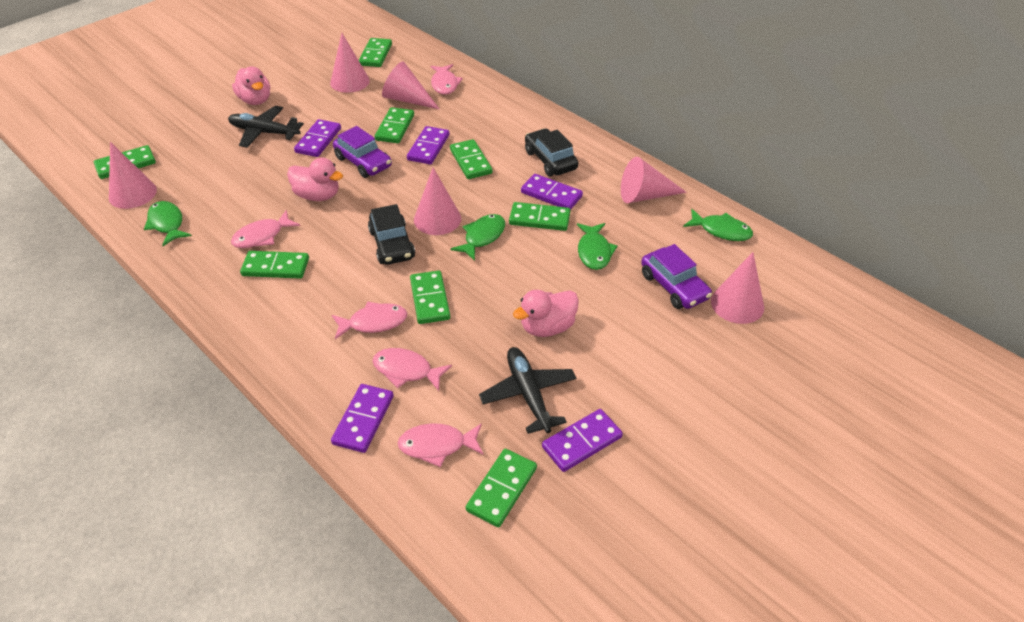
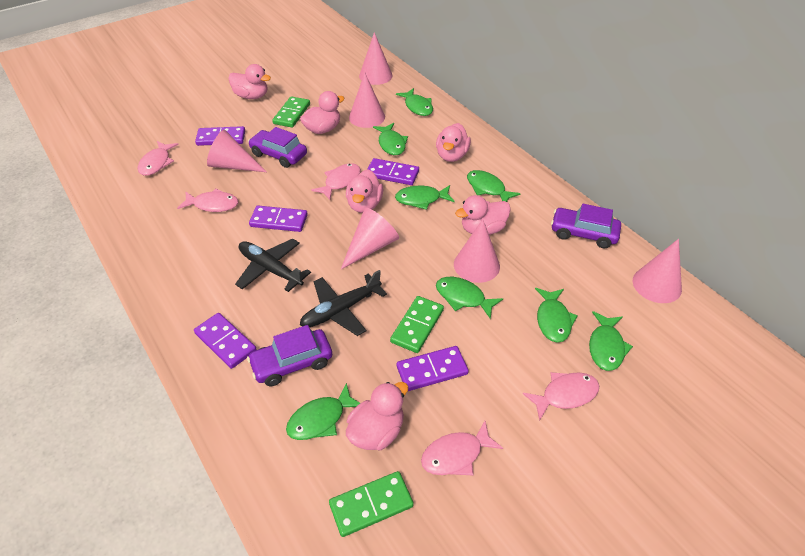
black car: 2 -> 0
green domino: 8 -> 3
green fish: 4 -> 8
pink duck: 3 -> 6
purple car: 2 -> 3

